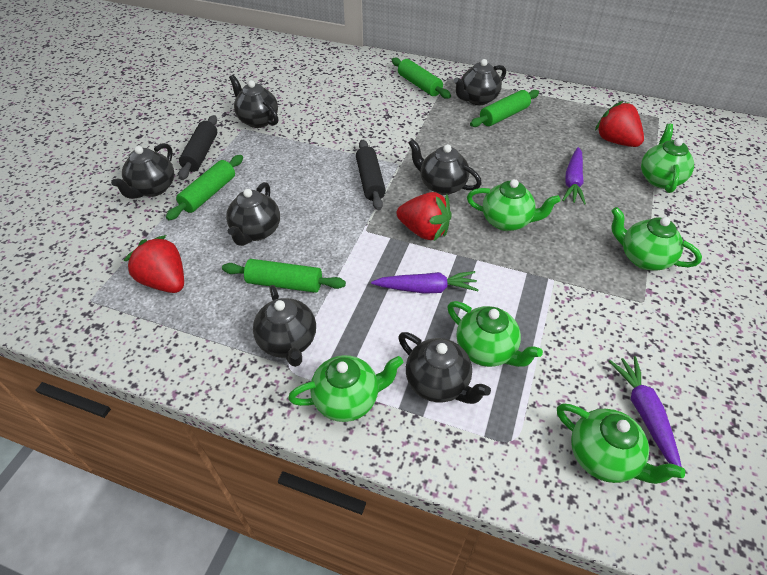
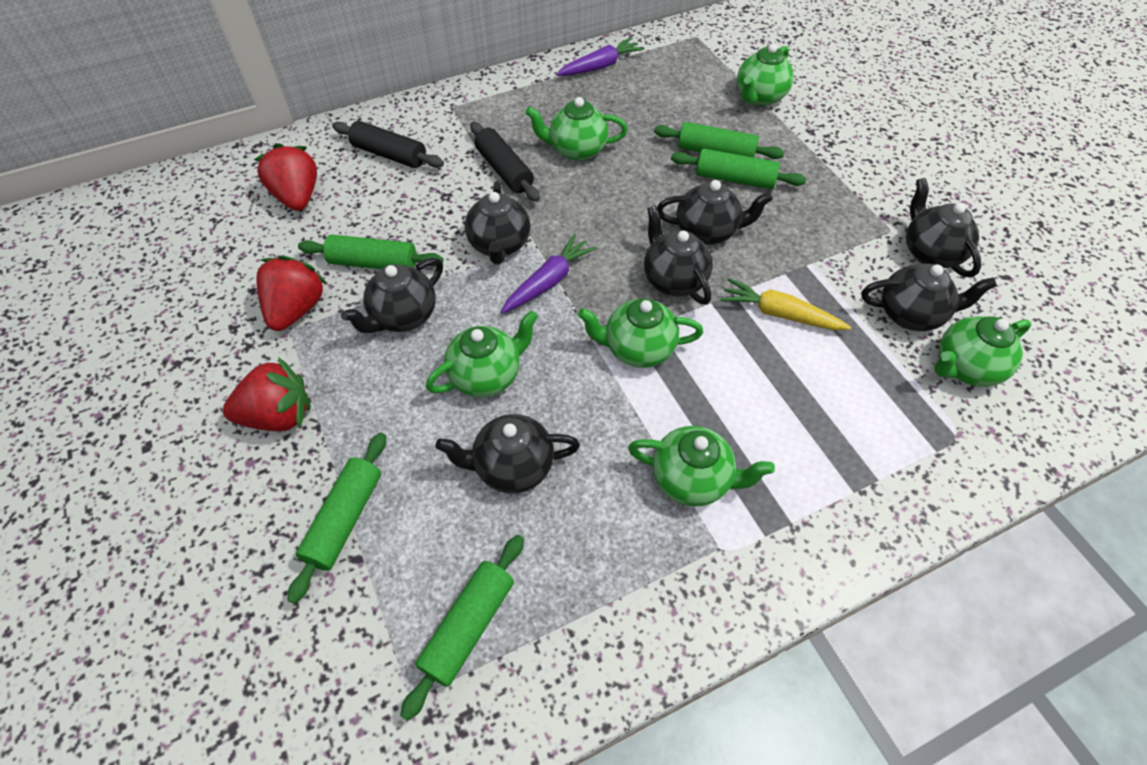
green rolling pin: 4 -> 5
purple carrot: 3 -> 2
yellow carrot: 0 -> 1

